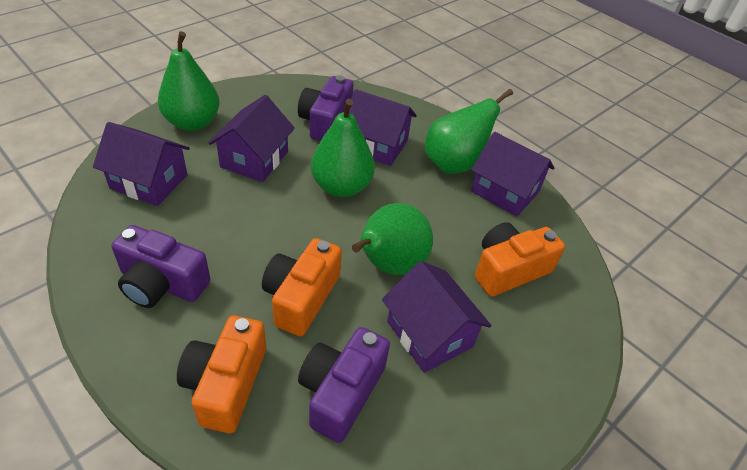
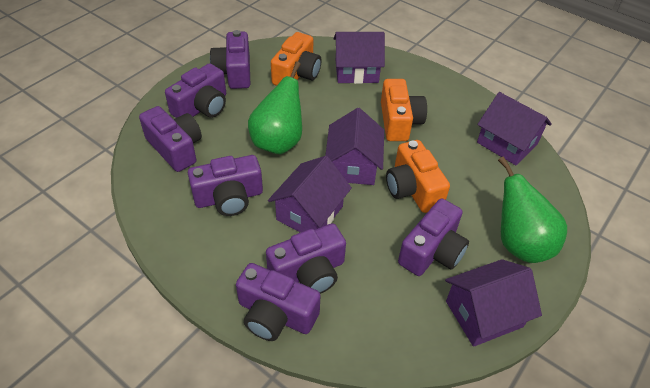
green pear: 4 -> 2
purple camera: 3 -> 7

